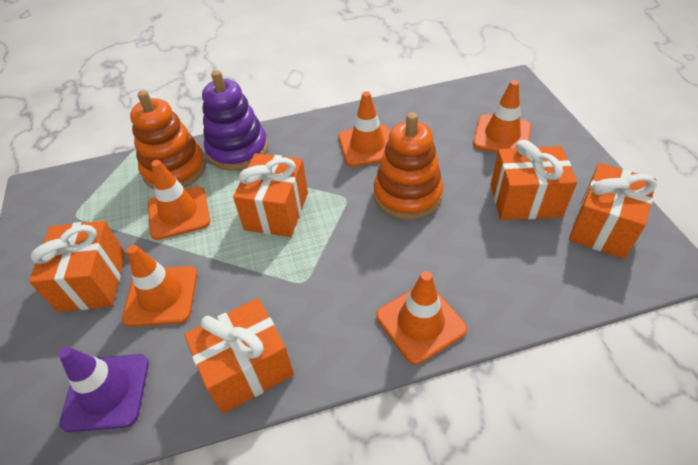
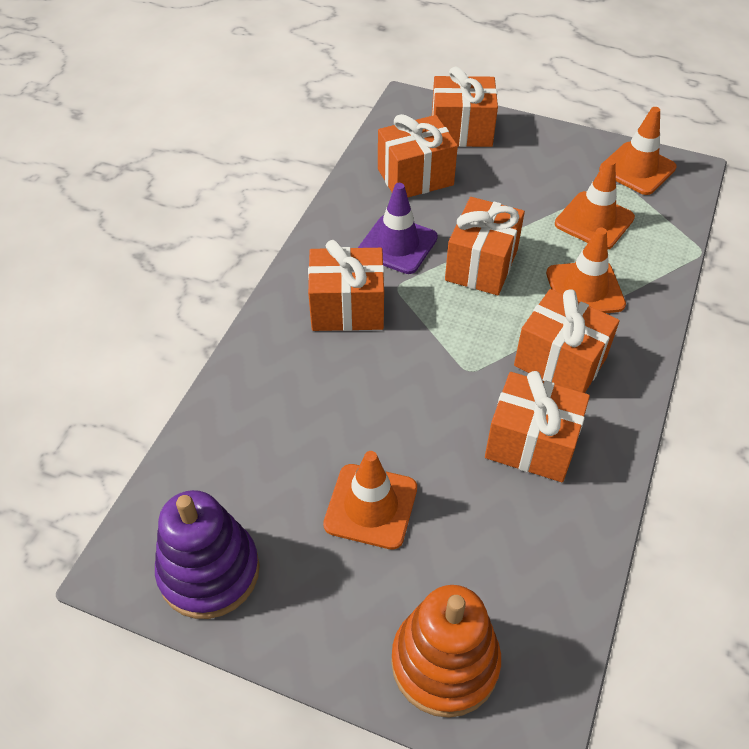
orange gift: 5 -> 6
orange stacking toy: 2 -> 1
orange traffic cone: 5 -> 4

